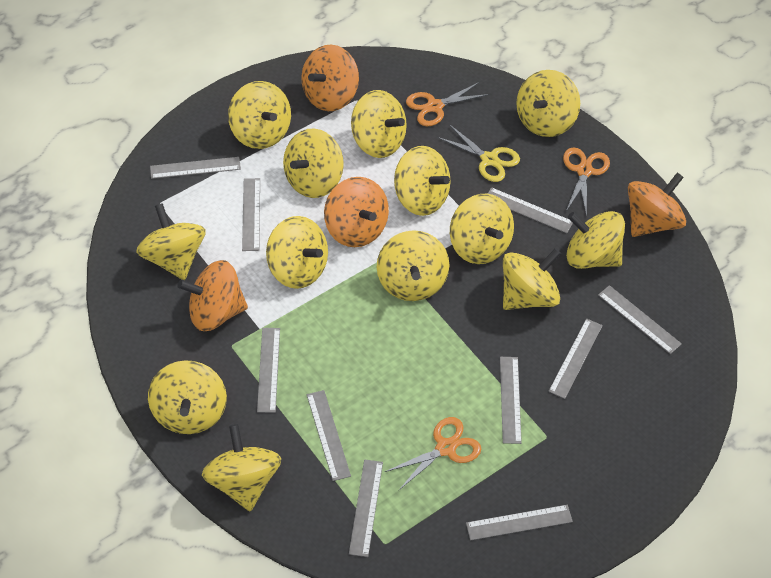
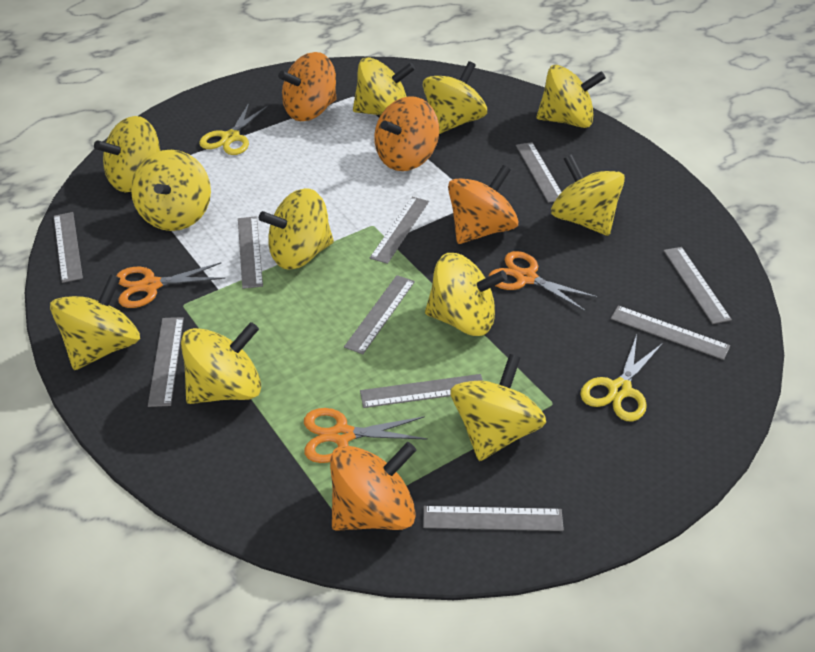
yellow scissors: 1 -> 2
yellow spinning top: 13 -> 11

